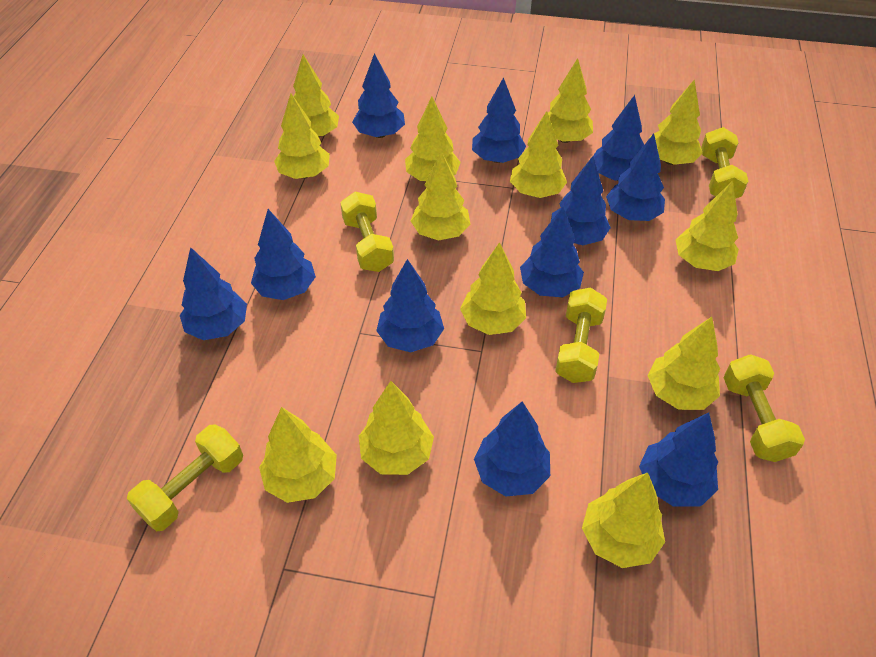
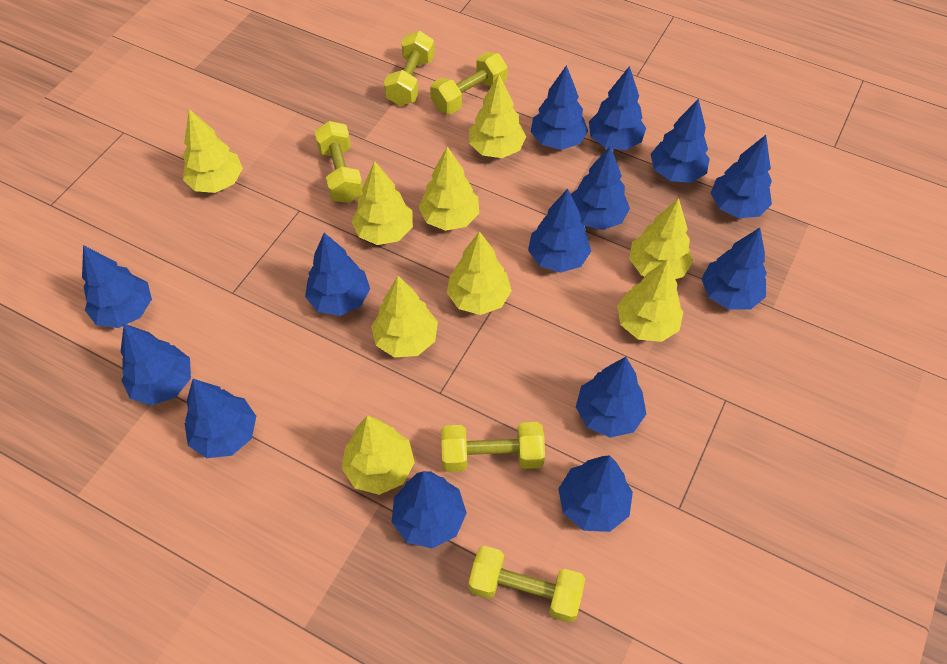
blue tree: 11 -> 14
yellow tree: 13 -> 9

